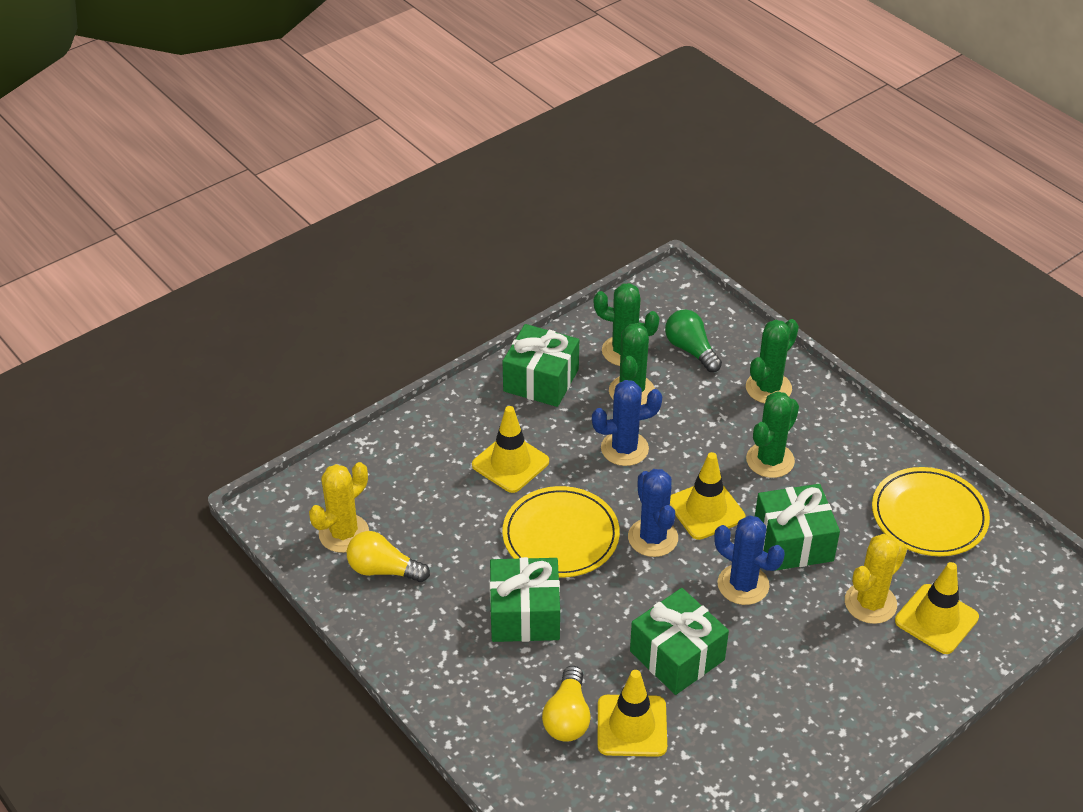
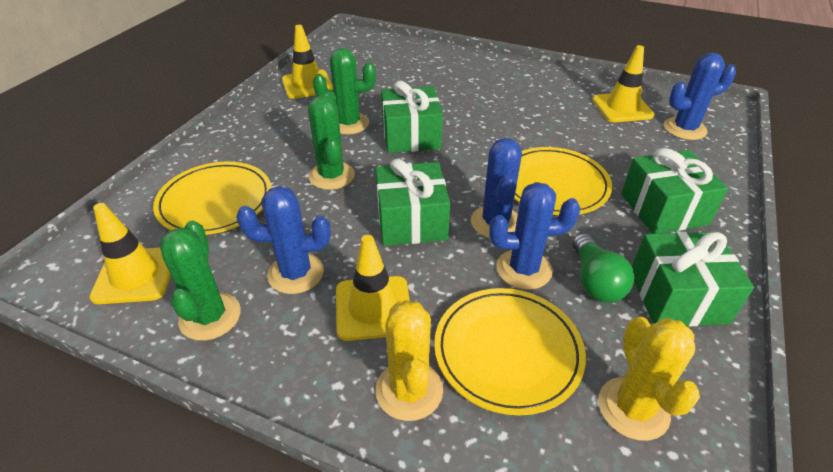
blue cactus: 3 -> 4
green cactus: 4 -> 3
yellow light bulb: 2 -> 0
yellow plate: 2 -> 3

